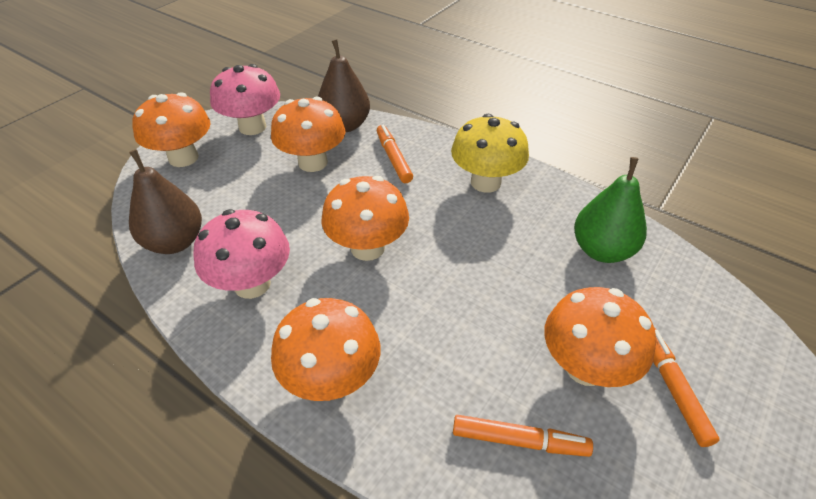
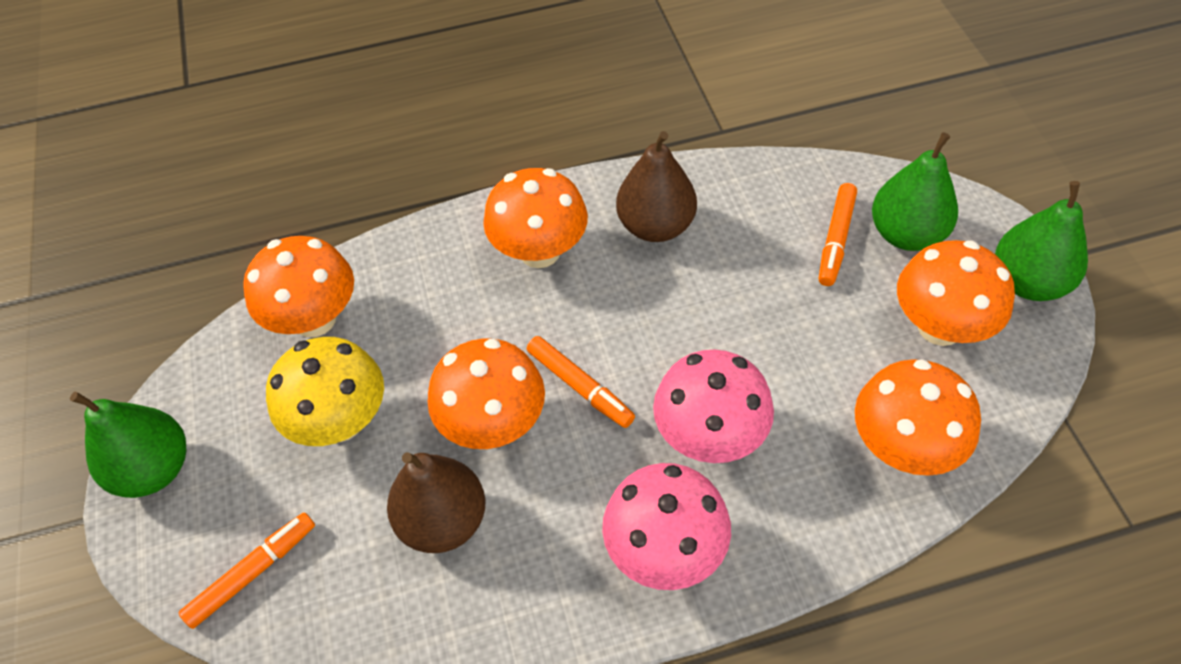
green pear: 1 -> 3

